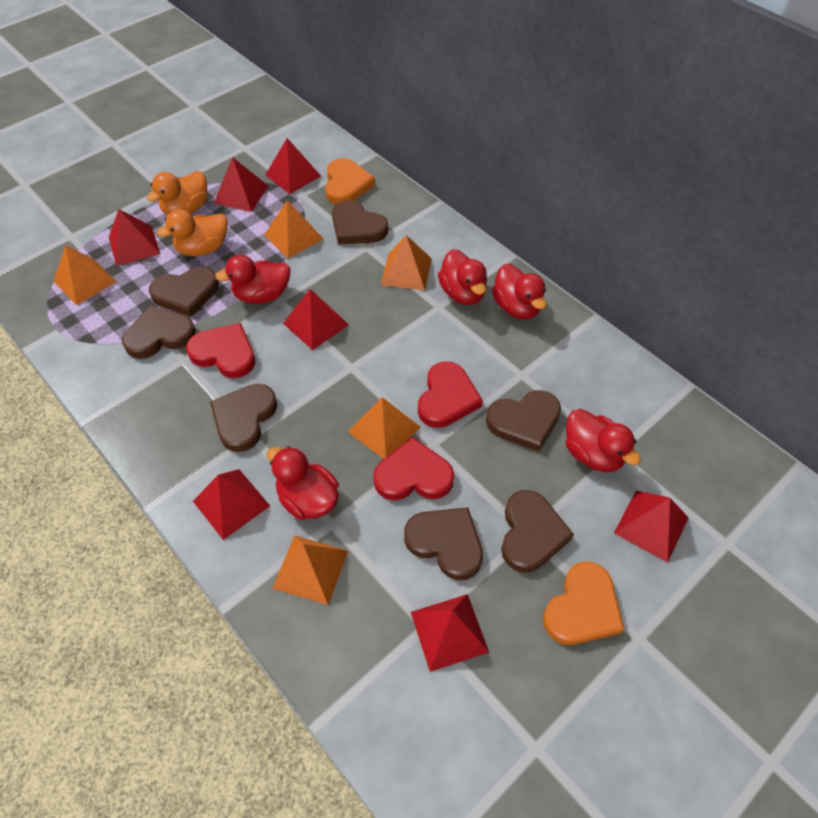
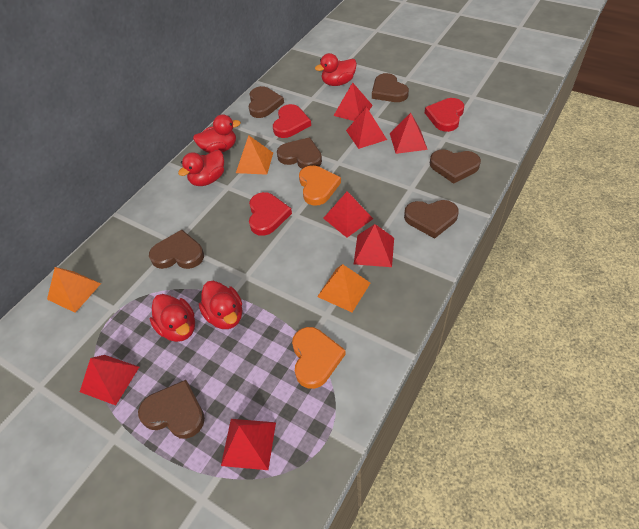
orange duck: 2 -> 0
orange pyramid: 5 -> 3

